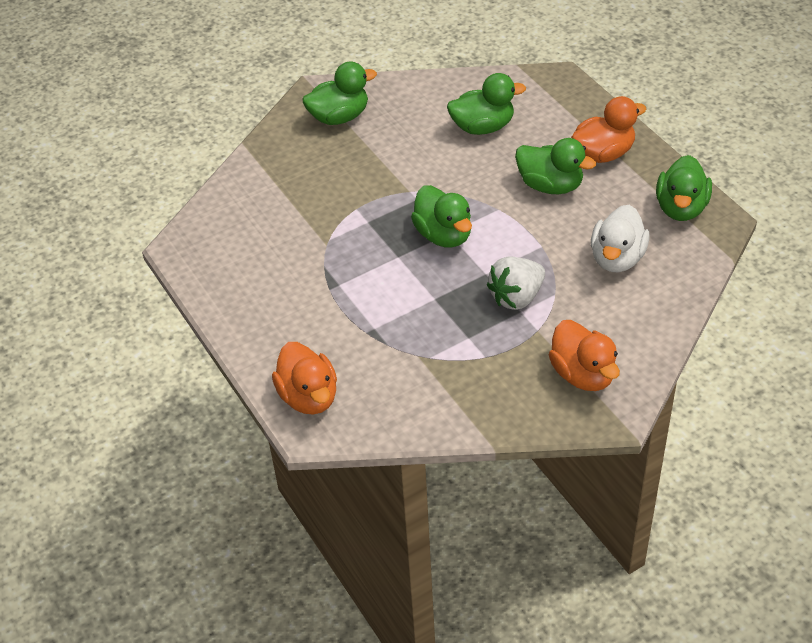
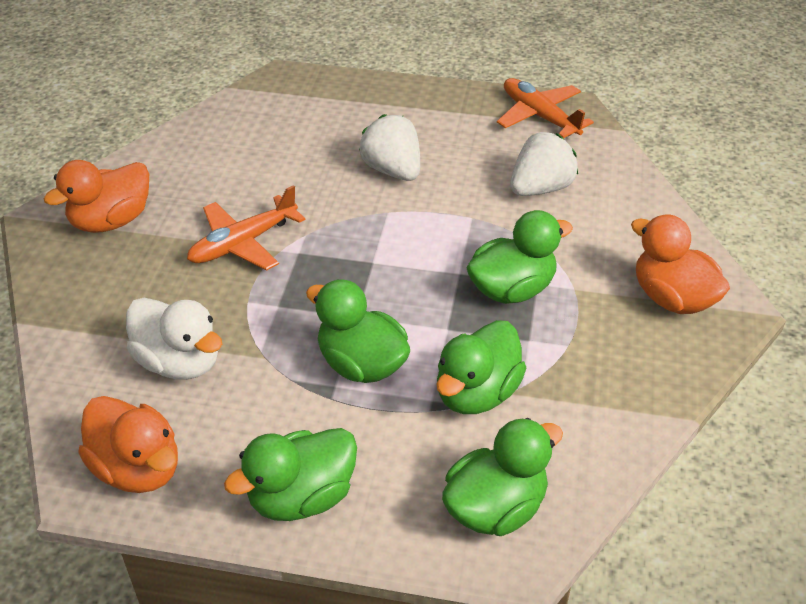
orange plane: 0 -> 2
white strawberry: 1 -> 2

